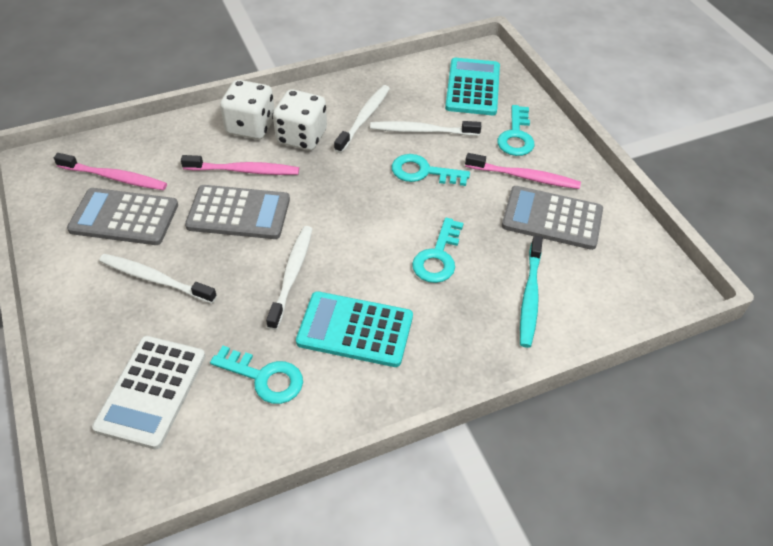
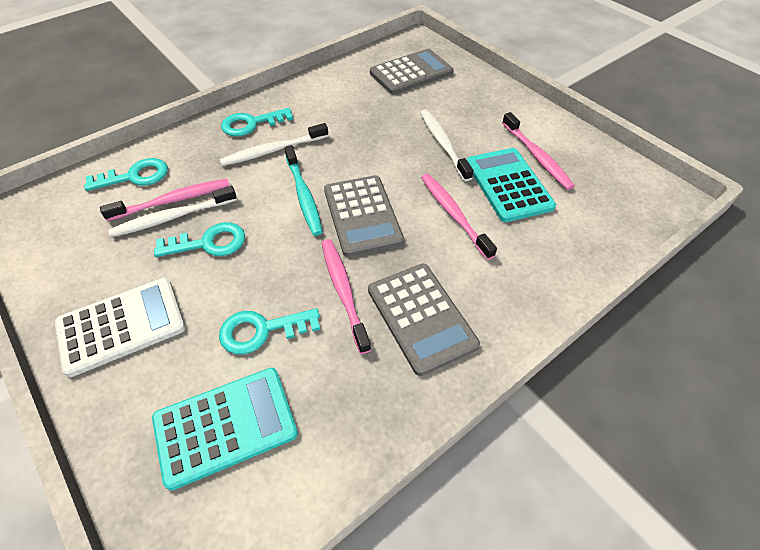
pink toothbrush: 3 -> 4
white dice: 2 -> 0
white toothbrush: 4 -> 3

